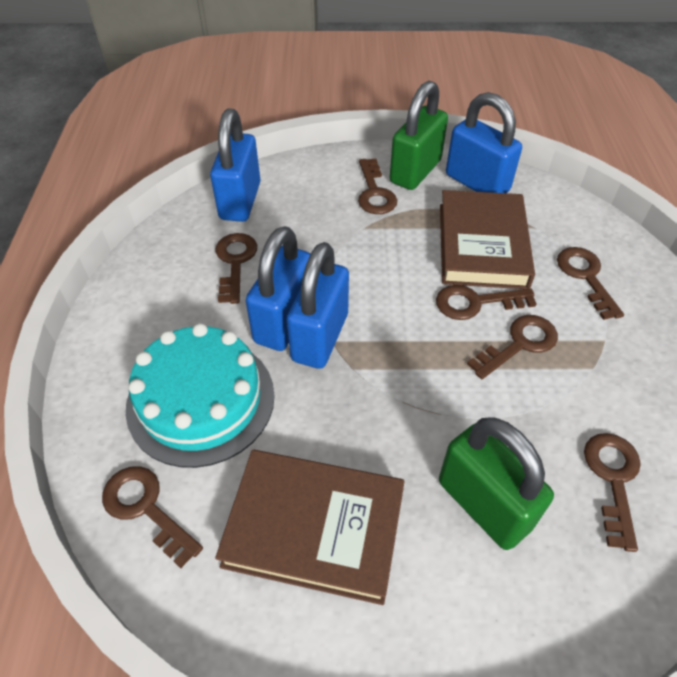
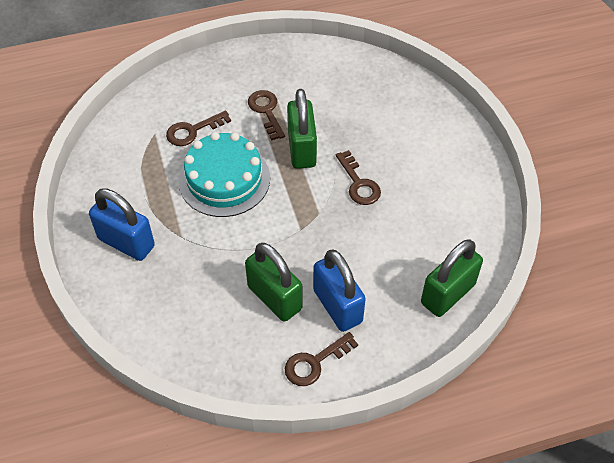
blue padlock: 4 -> 2
brown book: 2 -> 0
brown key: 7 -> 4
green padlock: 2 -> 3

